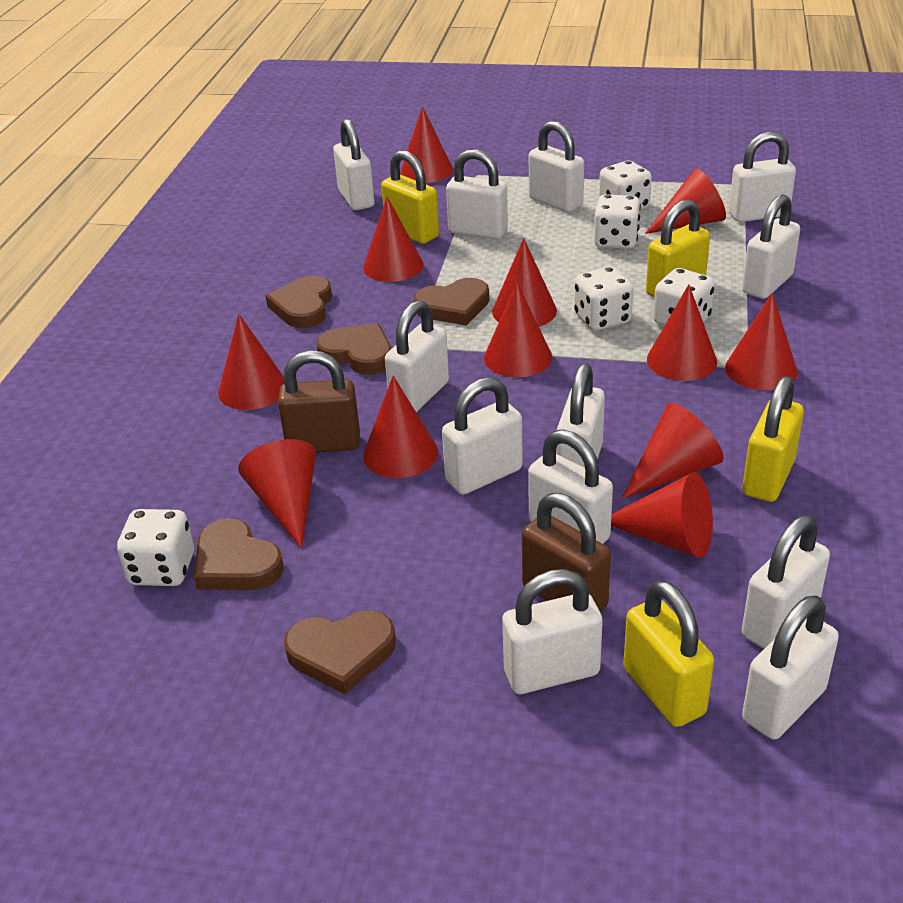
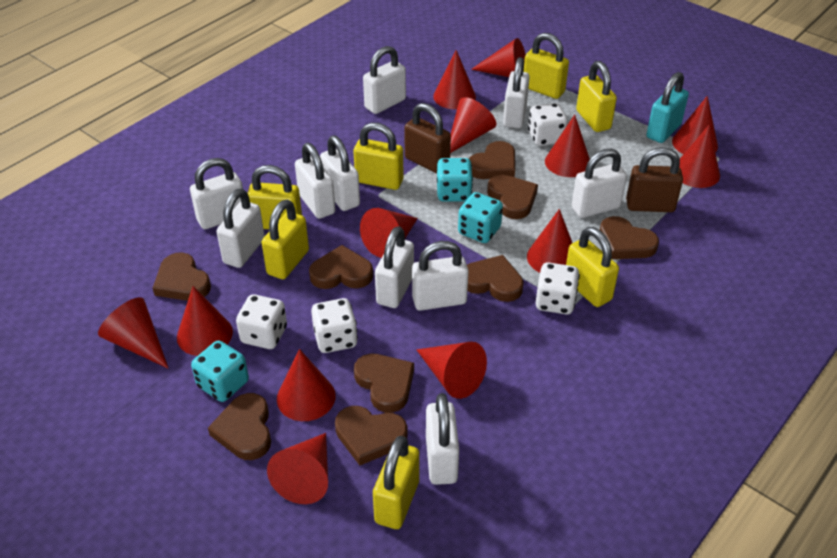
brown heart: 5 -> 9
red cone: 12 -> 13
turquoise dice: 0 -> 3
turquoise padlock: 0 -> 1
white dice: 5 -> 4
white padlock: 12 -> 10
yellow padlock: 4 -> 7

